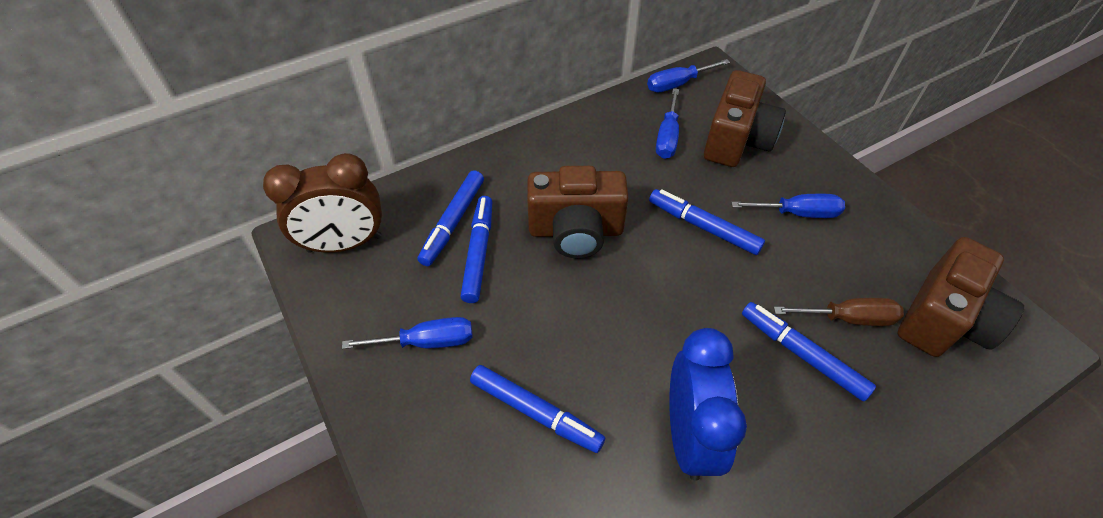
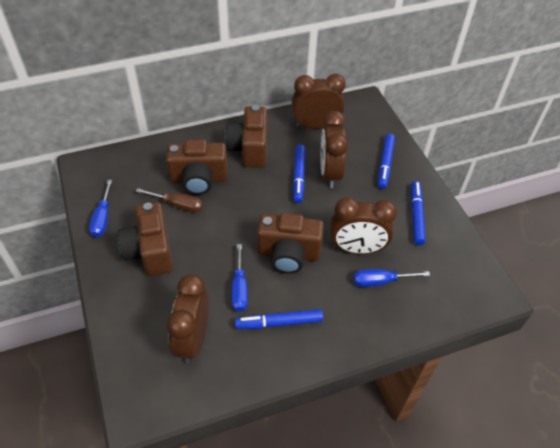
blue clock: 1 -> 0
blue marker: 5 -> 4
blue screwdriver: 4 -> 3
brown camera: 3 -> 4
brown clock: 1 -> 4

